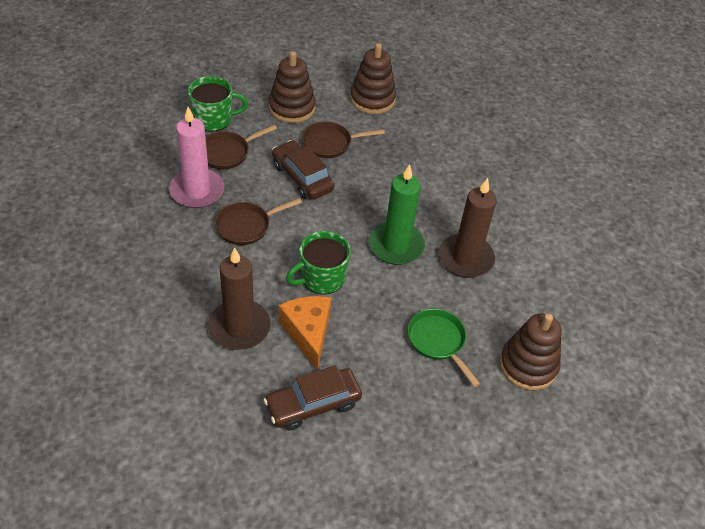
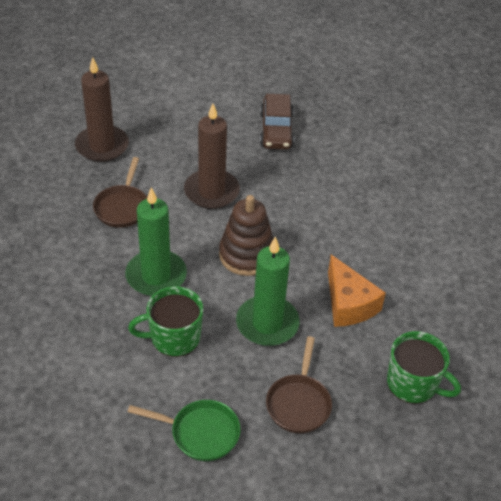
brown car: 2 -> 1
brown pan: 3 -> 2
brown stacking toy: 3 -> 1
green candle: 1 -> 2
pink candle: 1 -> 0

